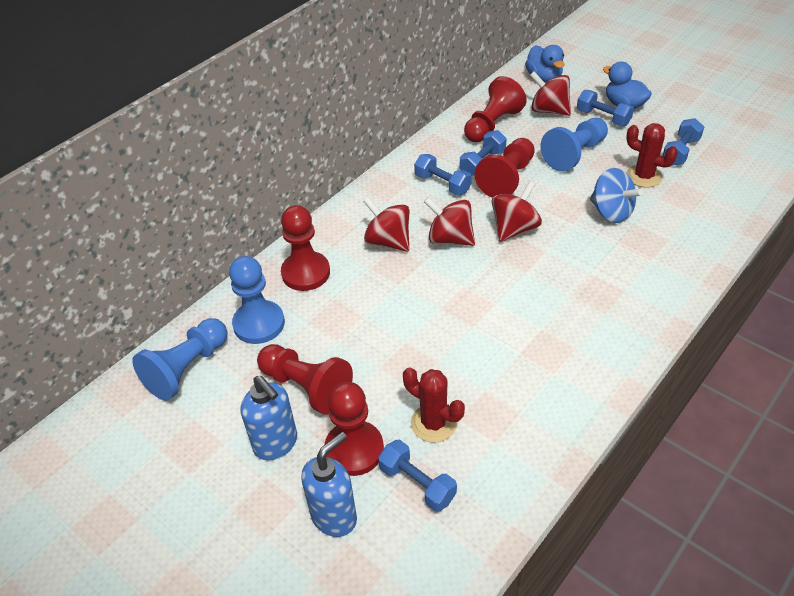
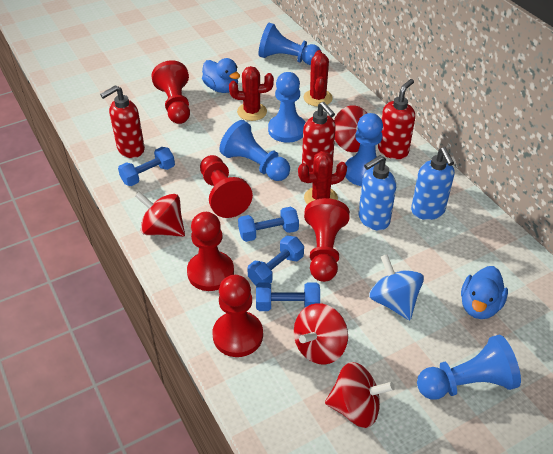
blue dumbbell: 5 -> 4
blue pawn: 3 -> 5
red cactus: 2 -> 3
red soap dispenser: 0 -> 3

